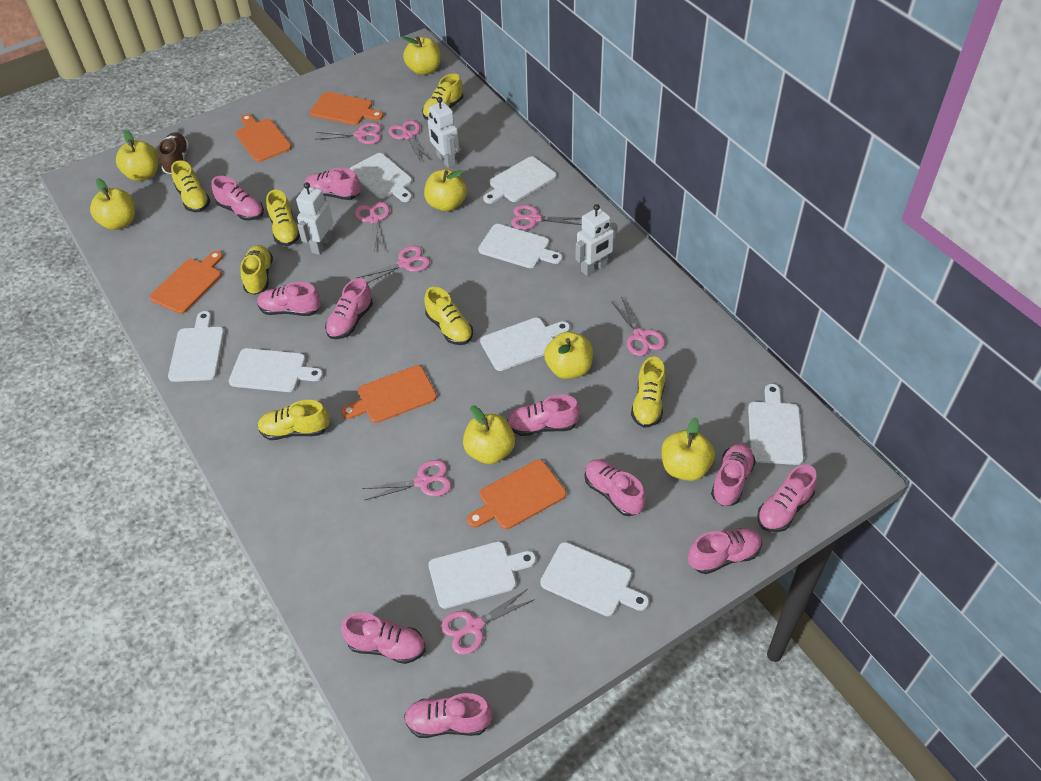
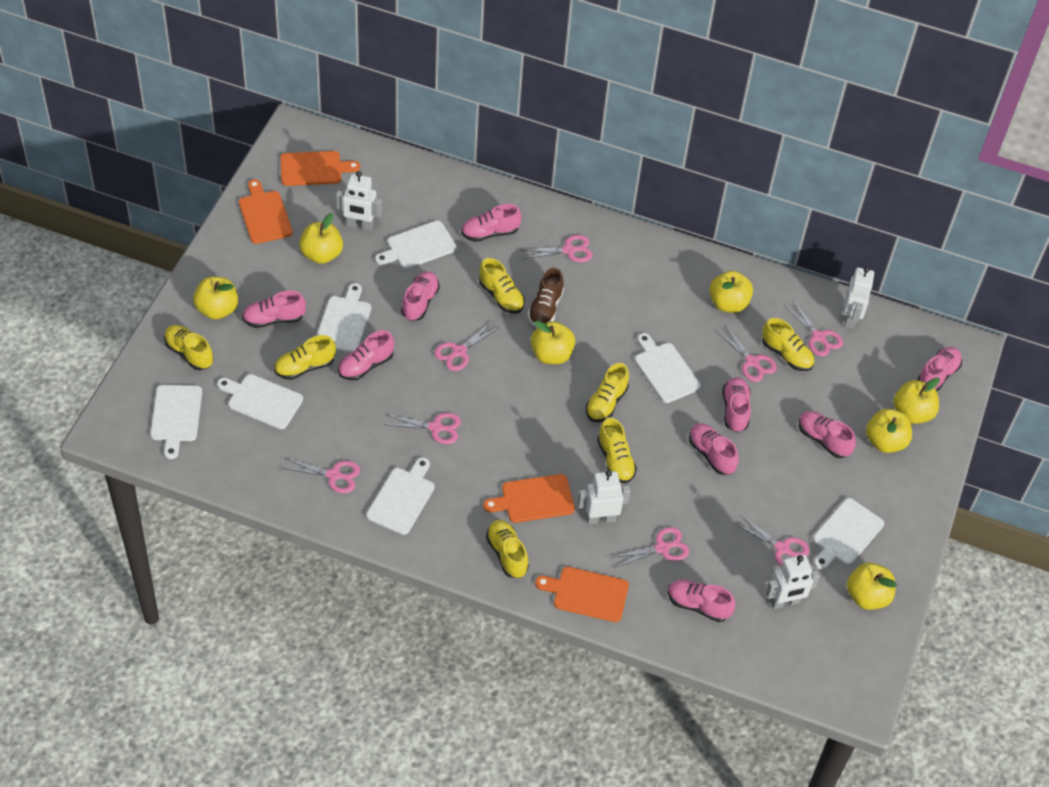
orange cutting board: 5 -> 4
pink shoe: 11 -> 9
white cutting board: 9 -> 7
white robot: 3 -> 4

